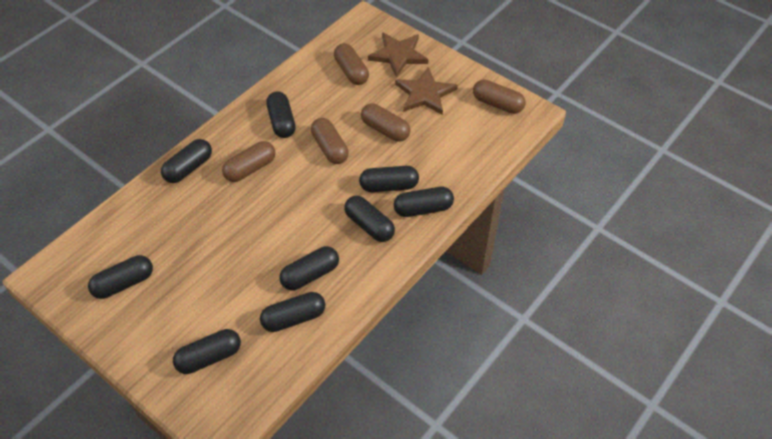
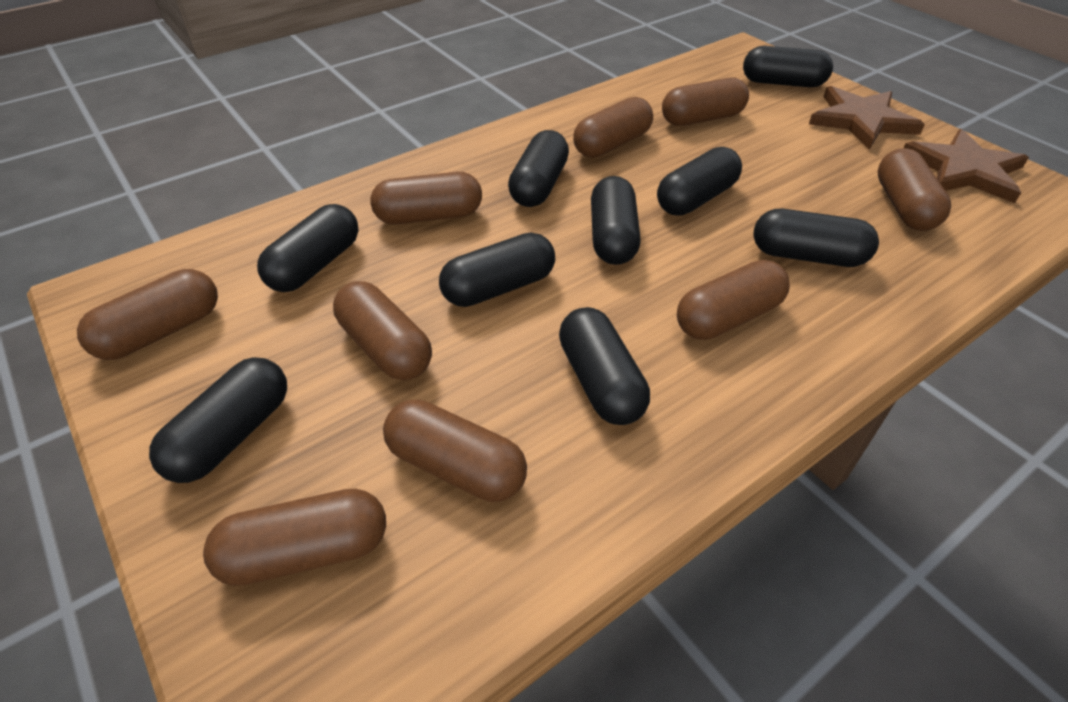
brown capsule: 5 -> 9

